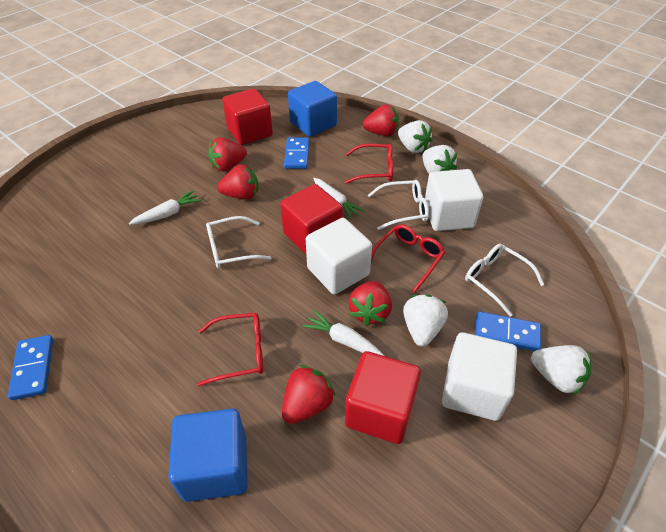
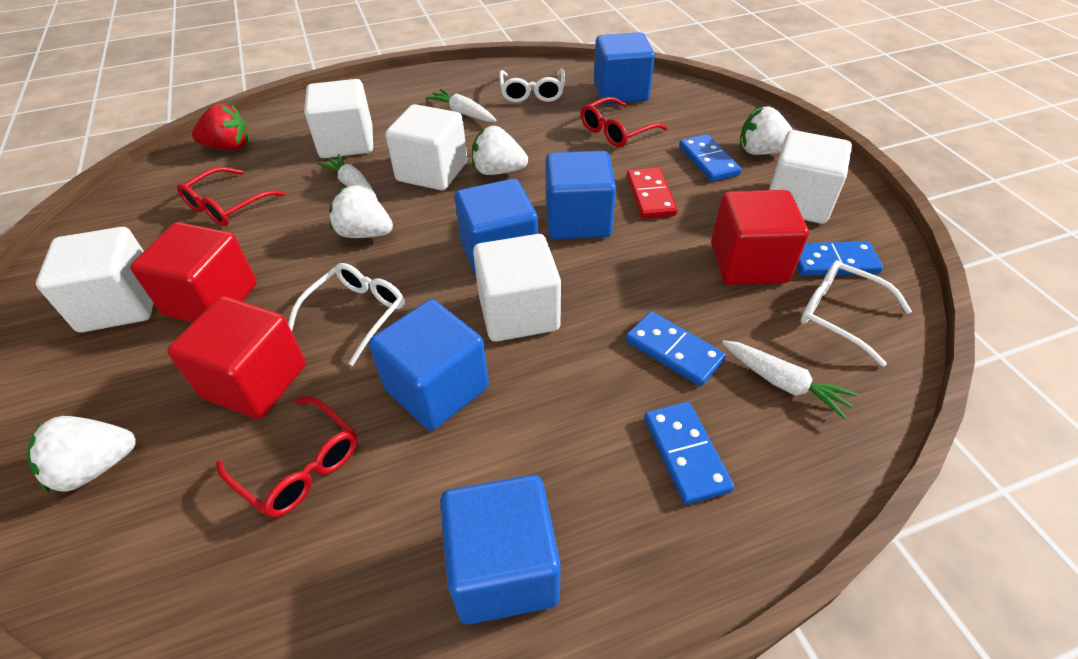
blue cube: 2 -> 5
blue domino: 3 -> 4
red domino: 0 -> 1
red strawberry: 5 -> 1
white cube: 3 -> 5

